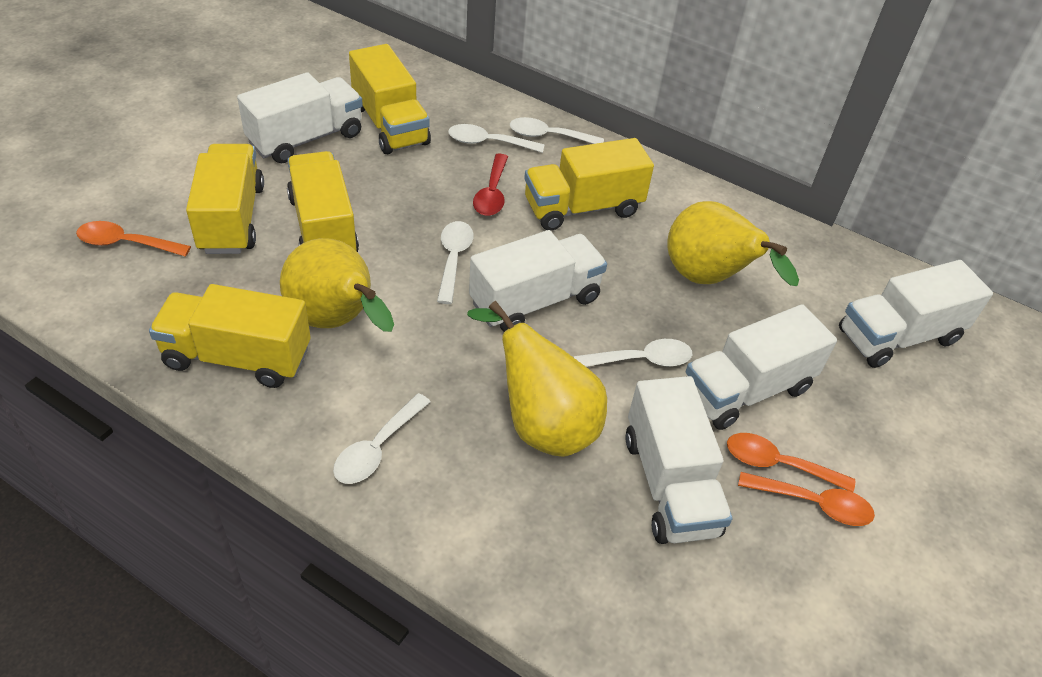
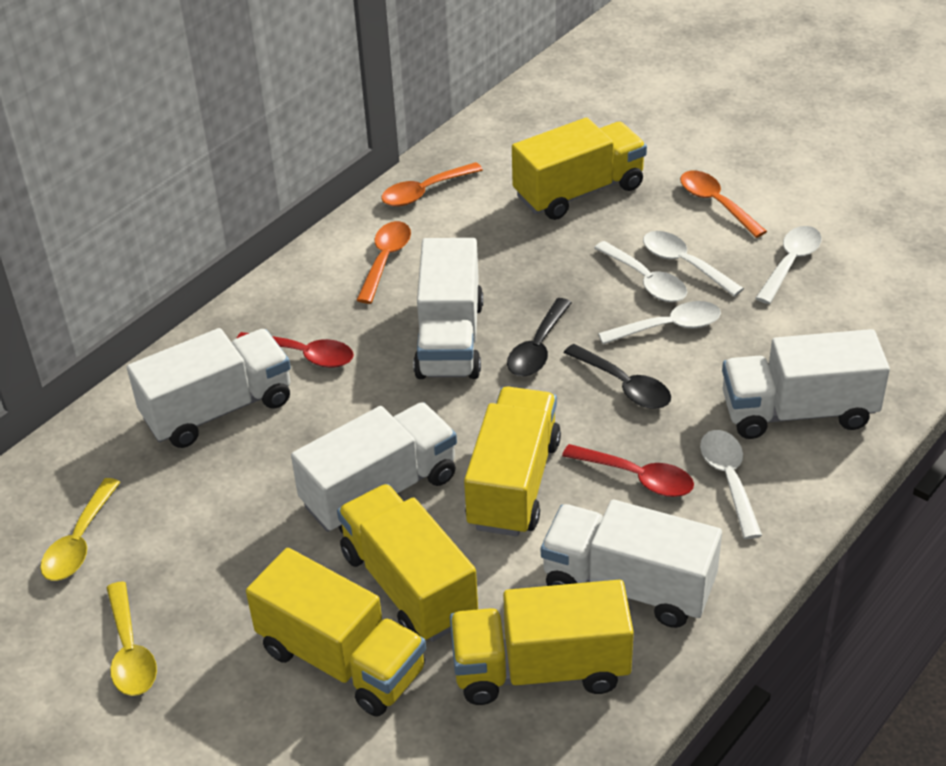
black spoon: 0 -> 2
red spoon: 1 -> 2
yellow pear: 3 -> 0
yellow spoon: 0 -> 2

